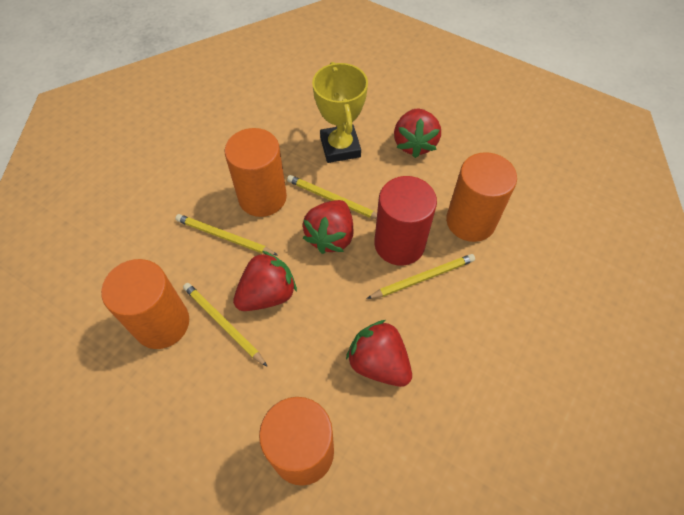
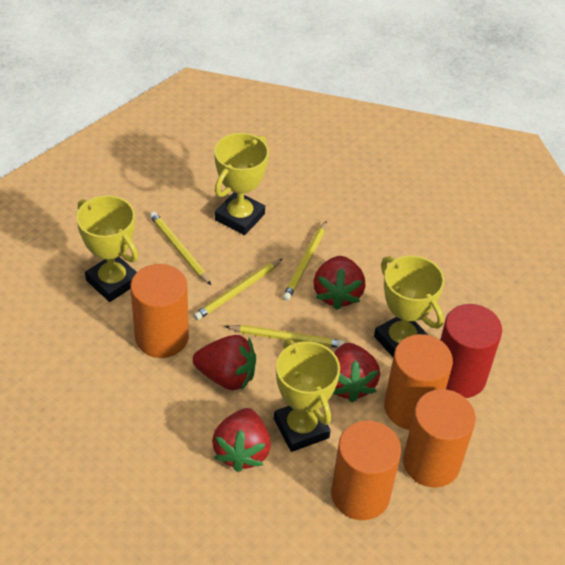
yellow trophy: 1 -> 4

